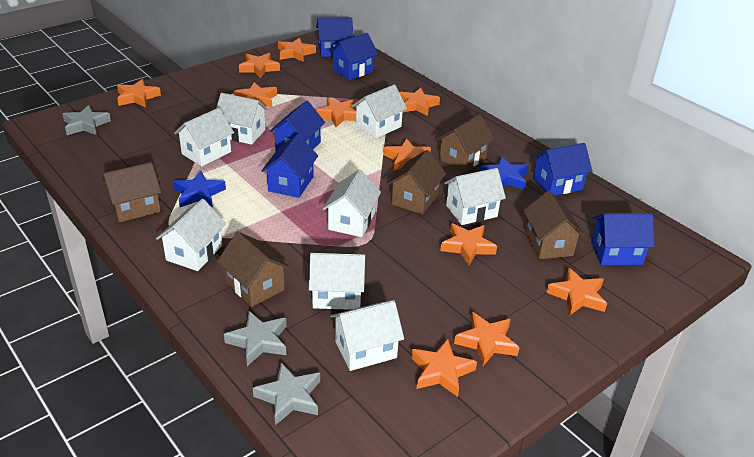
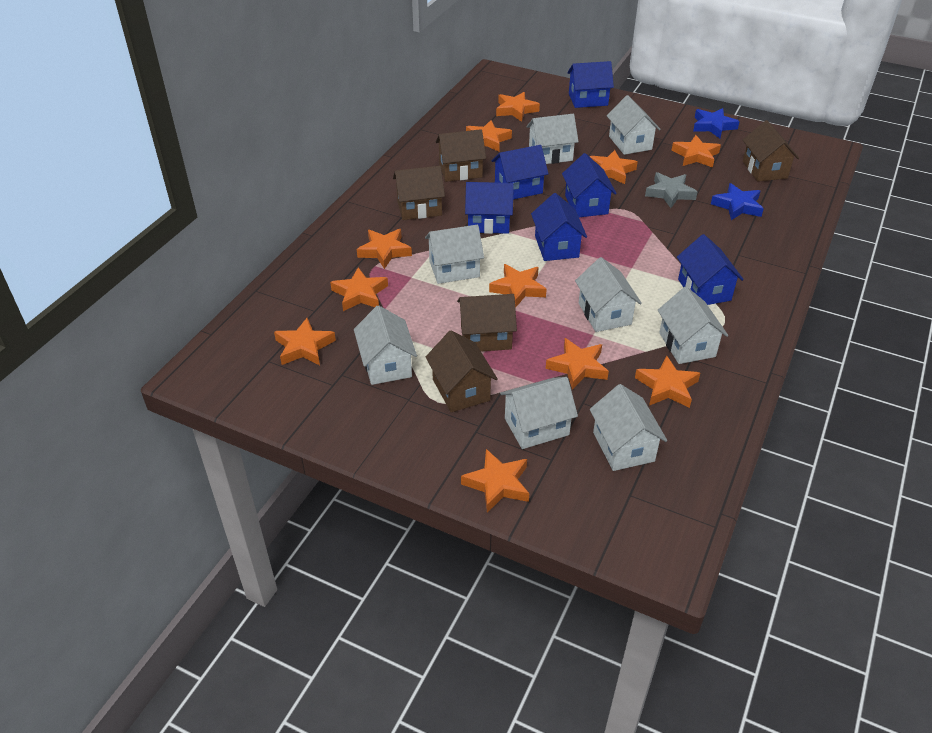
grey star: 3 -> 1

